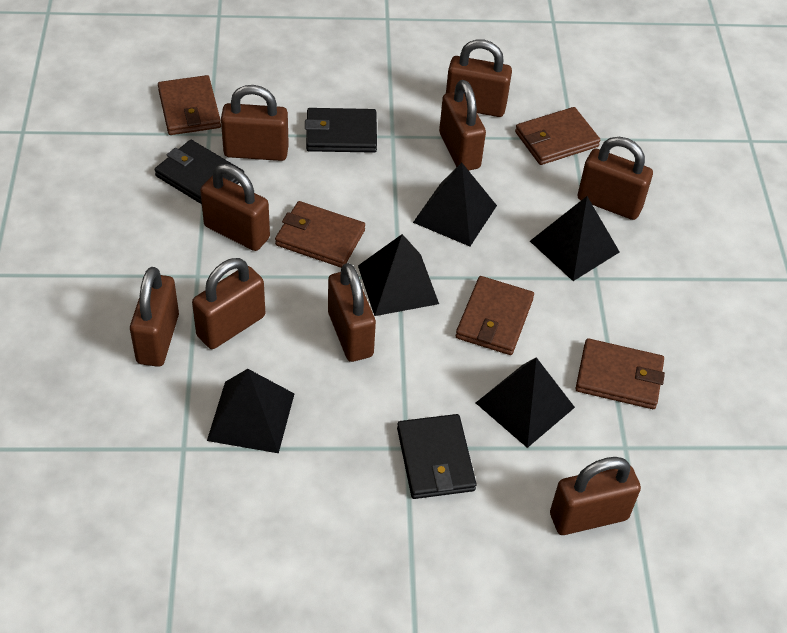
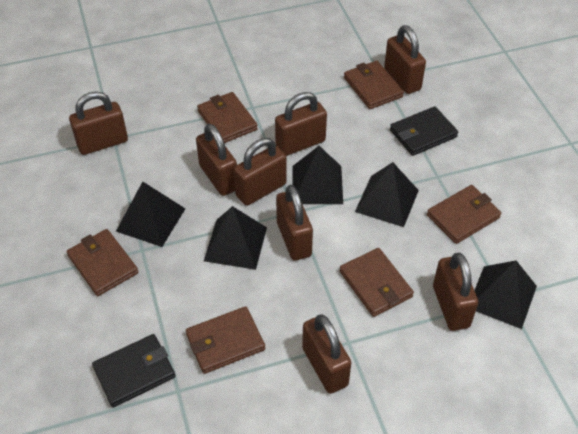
black wallet: 3 -> 2
brown padlock: 9 -> 8
brown wallet: 5 -> 6

